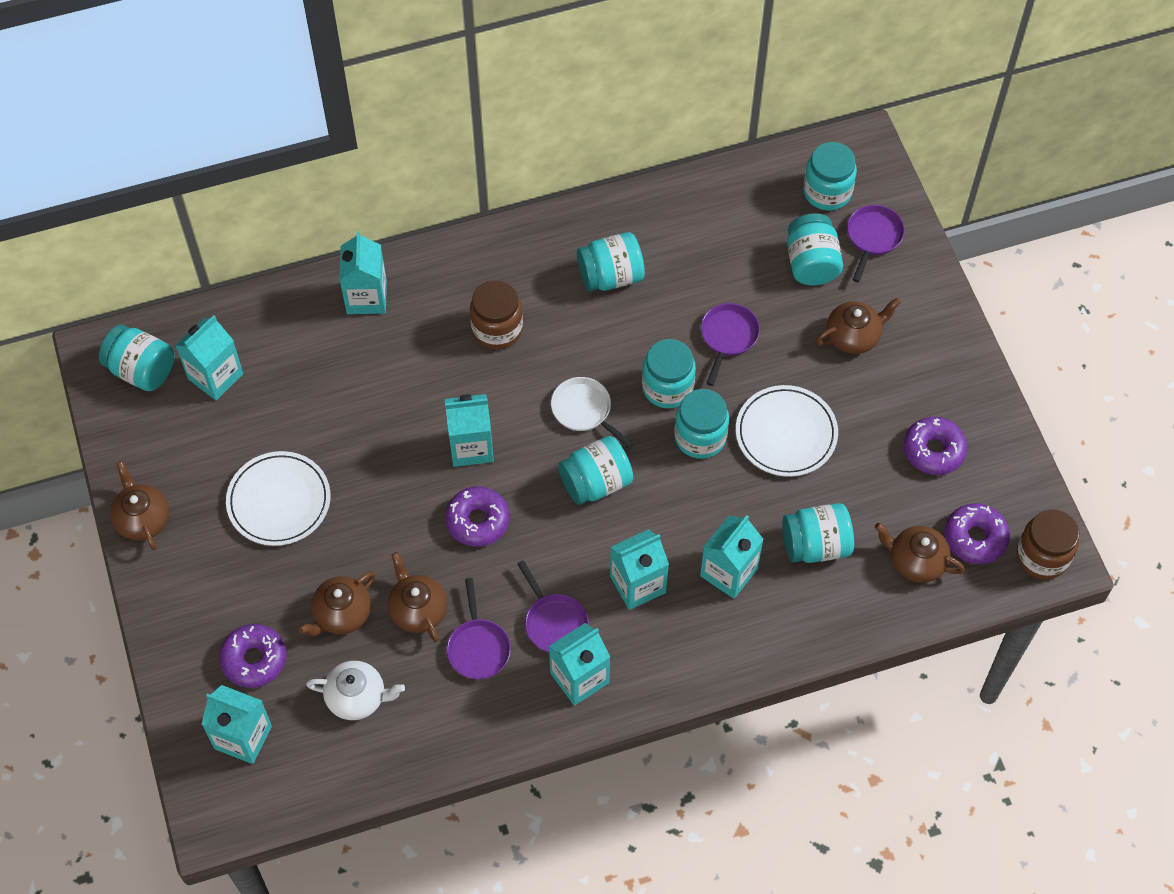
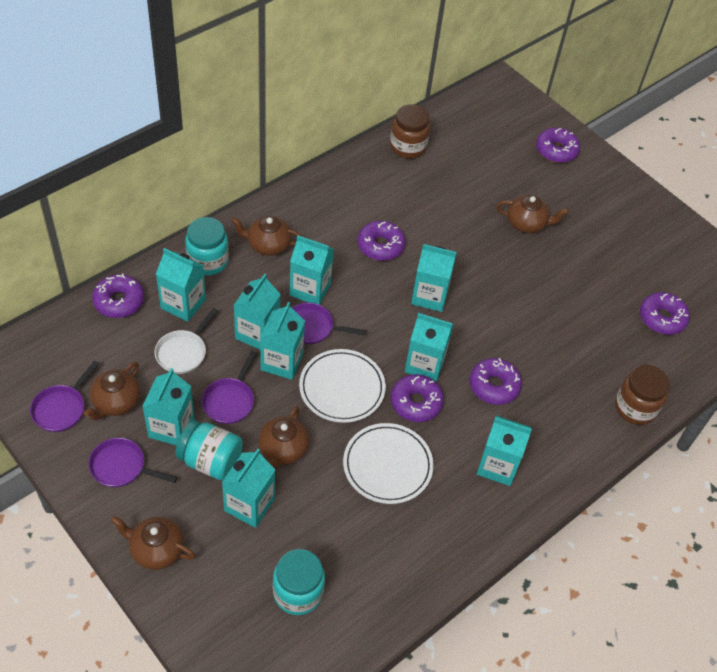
purple donut: 4 -> 6
turquoise carton: 7 -> 9
turquoise jar: 8 -> 3
white teapot: 1 -> 0

